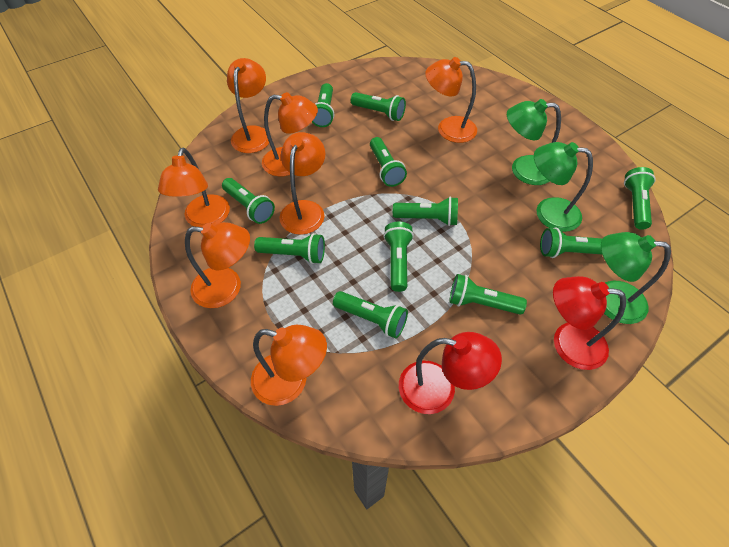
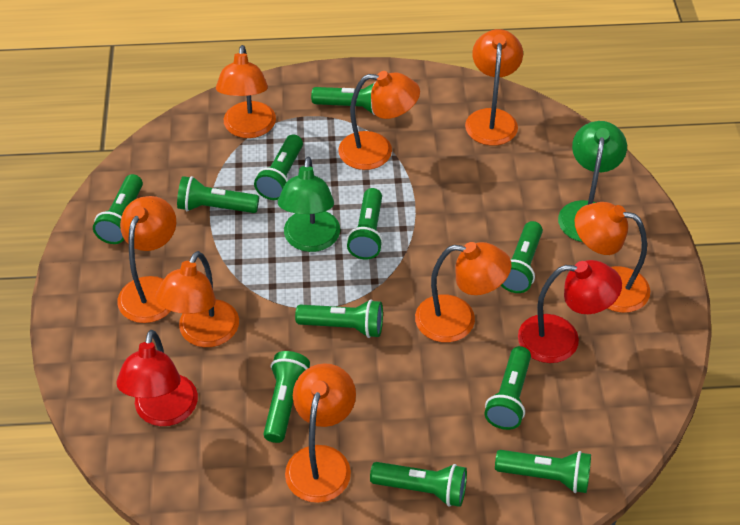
green lamp: 3 -> 2
orange lamp: 7 -> 8

